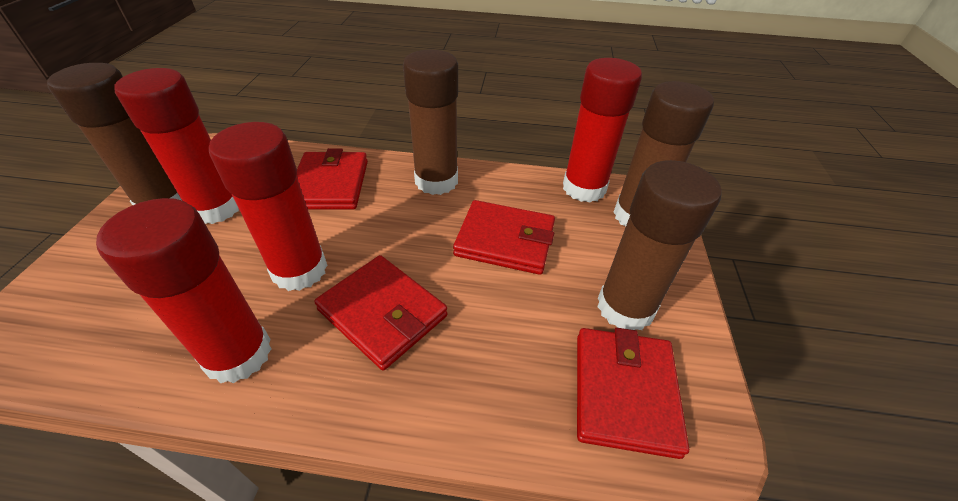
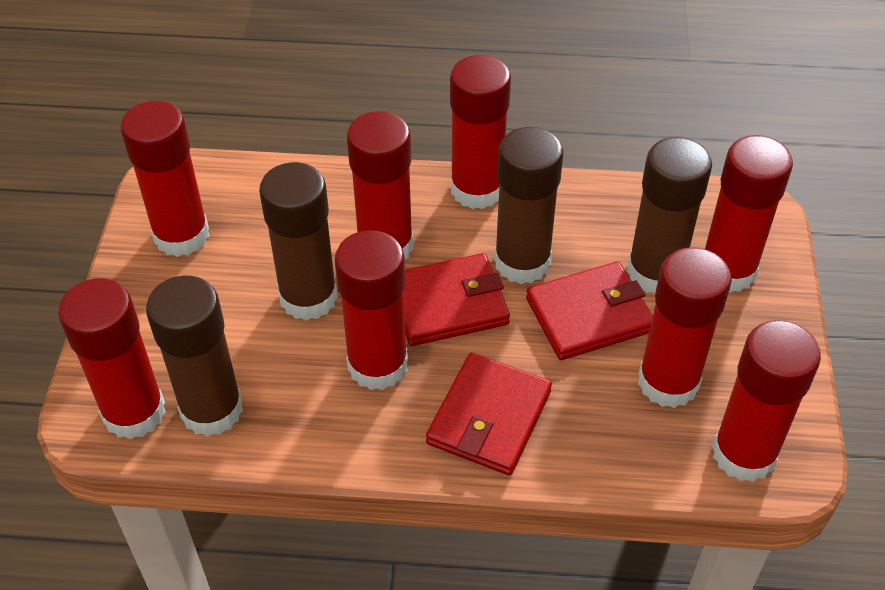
red glue stick: 4 -> 8
red wallet: 4 -> 3

